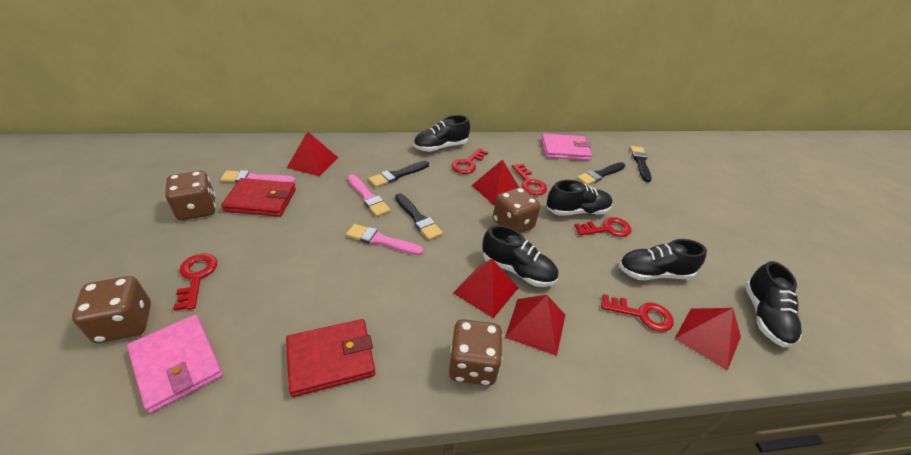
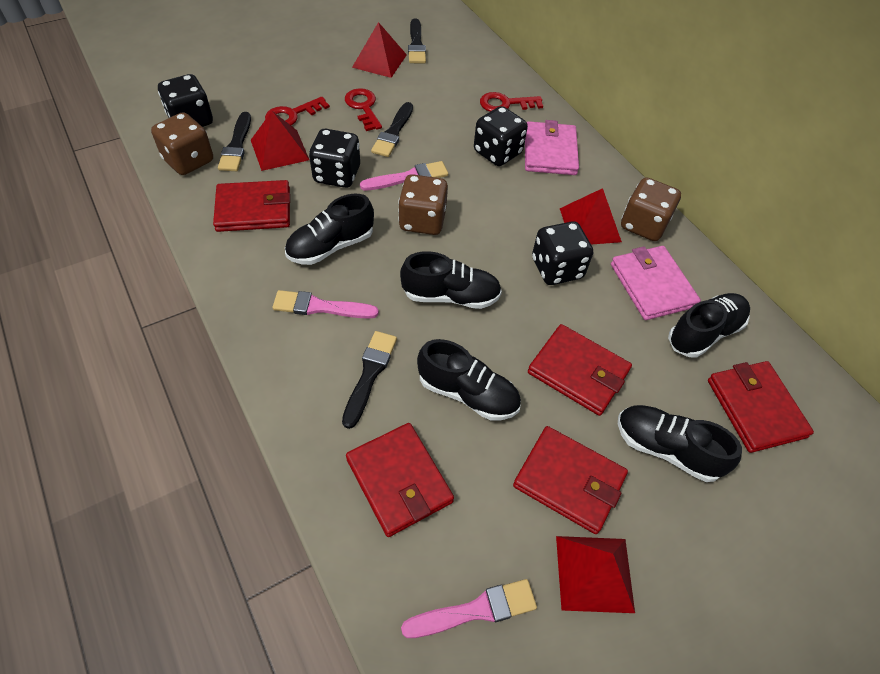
black dice: 0 -> 4
brown dice: 4 -> 3
red key: 5 -> 3
red pyramid: 5 -> 4
red wallet: 2 -> 5

